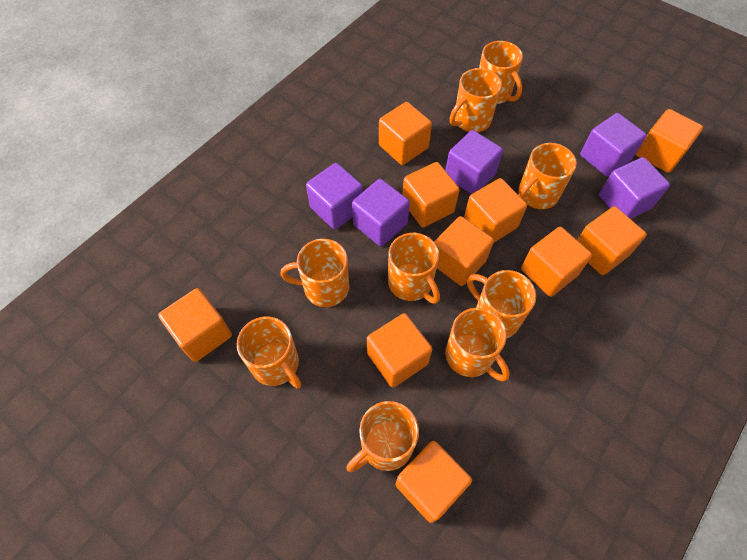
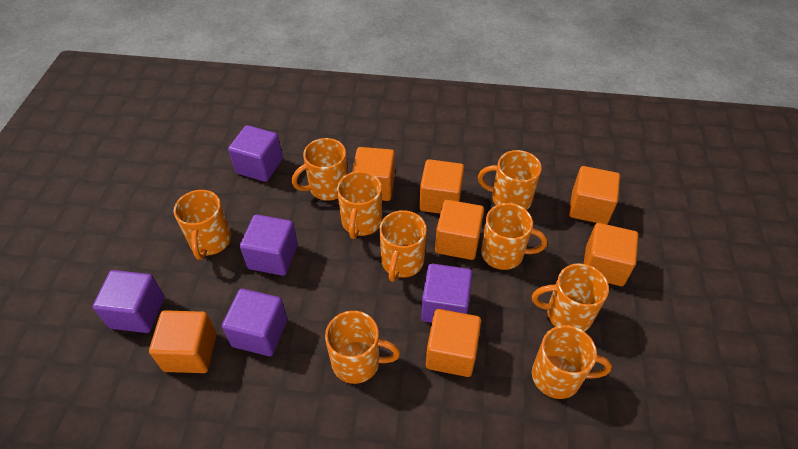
orange cube: 10 -> 7

